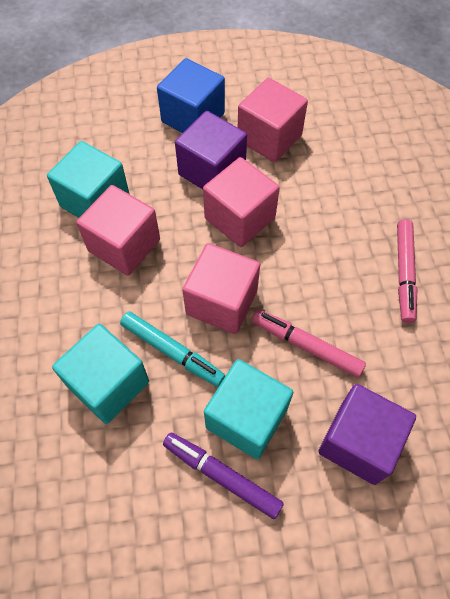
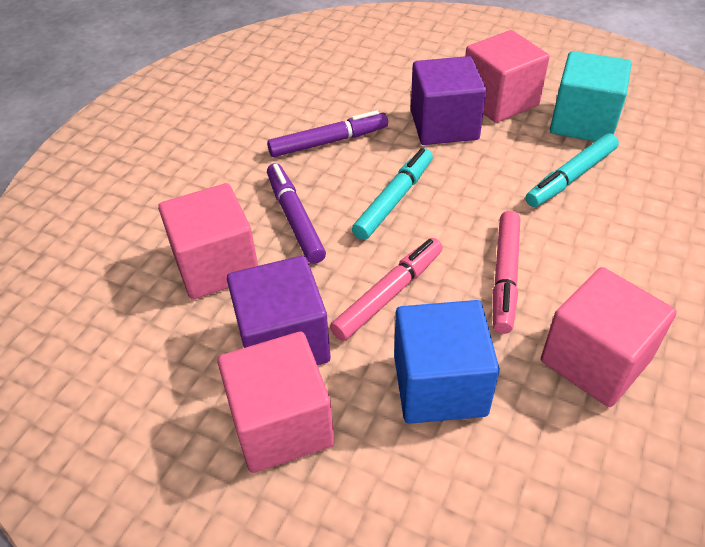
purple marker: 1 -> 2
turquoise cube: 3 -> 1
turquoise marker: 1 -> 2

